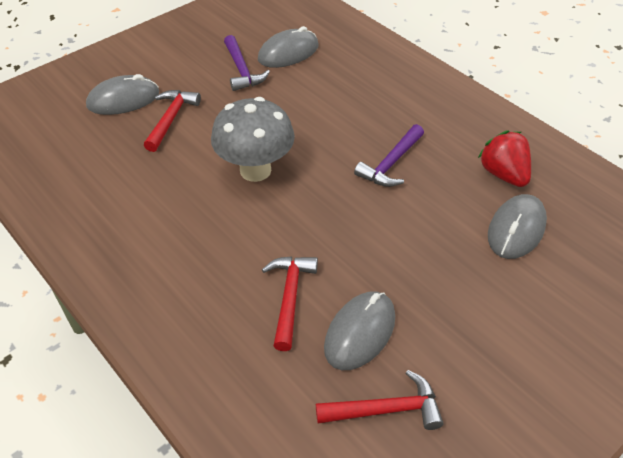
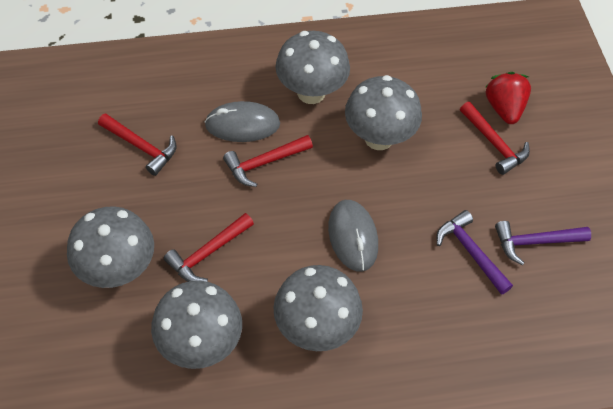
grey mouse: 4 -> 2
grey mushroom: 1 -> 5
red hammer: 3 -> 4

